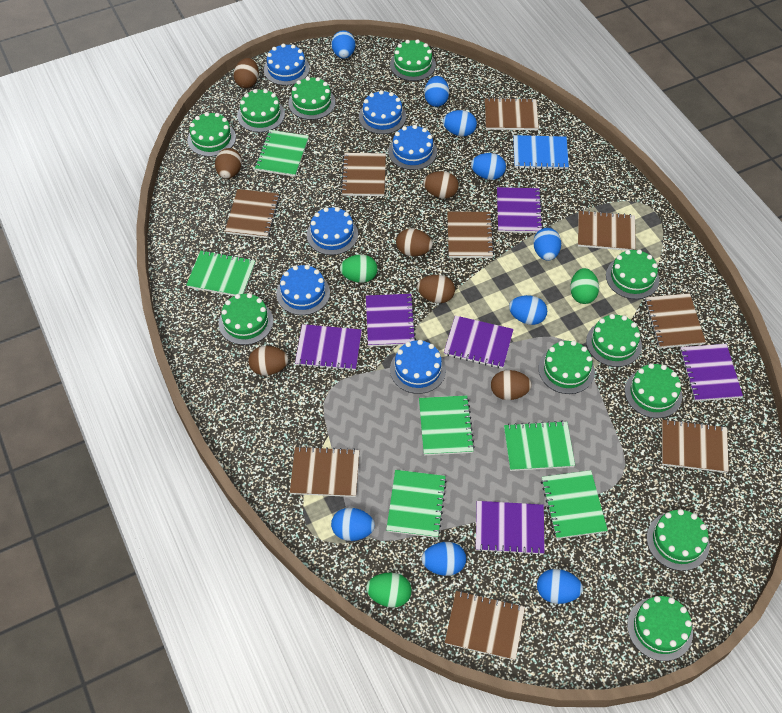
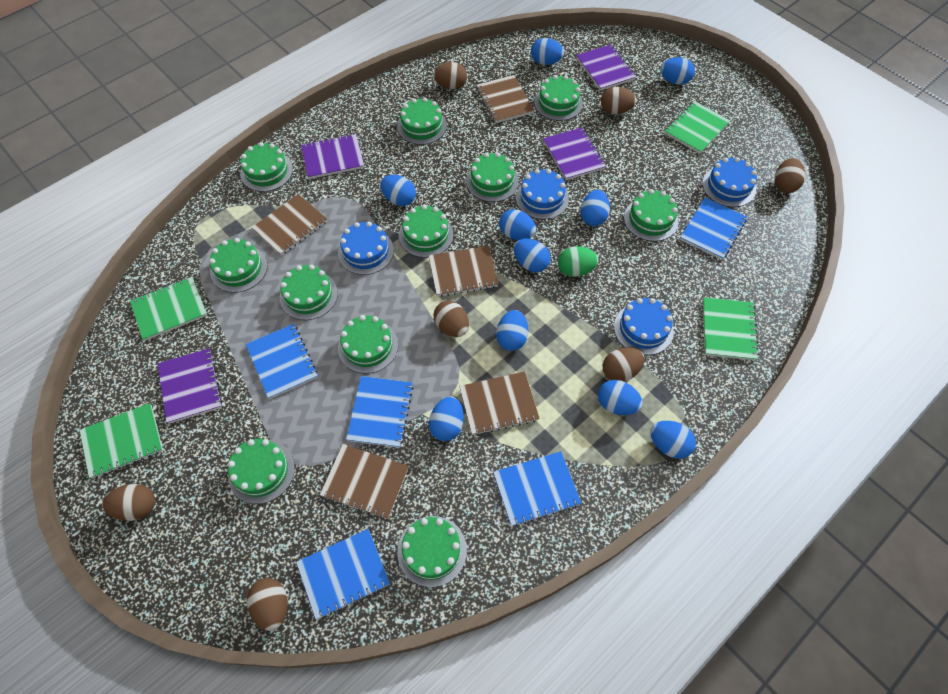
blue cake: 6 -> 4
blue egg: 9 -> 10
blue notebook: 1 -> 5
brown notebook: 9 -> 5
green egg: 3 -> 1
green notebook: 6 -> 4
purple notebook: 6 -> 4

